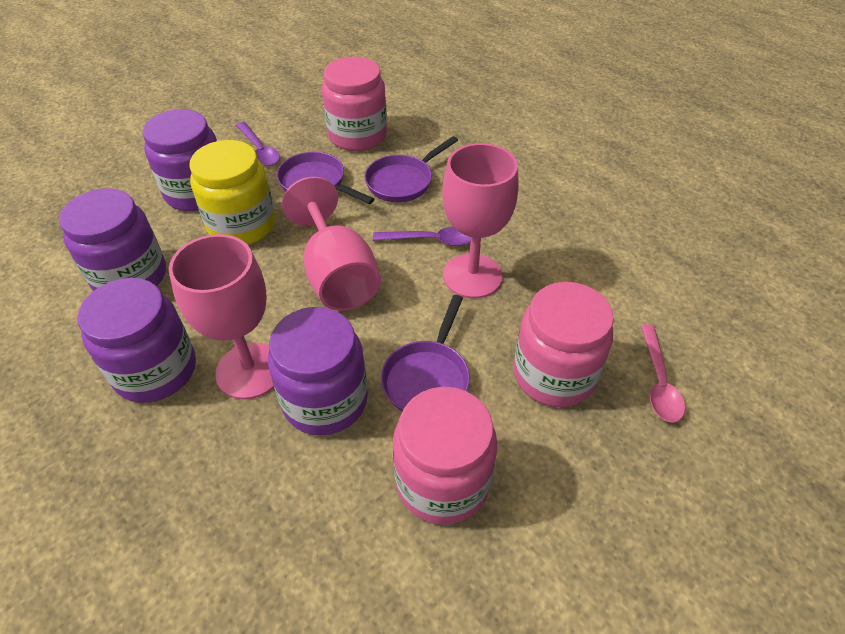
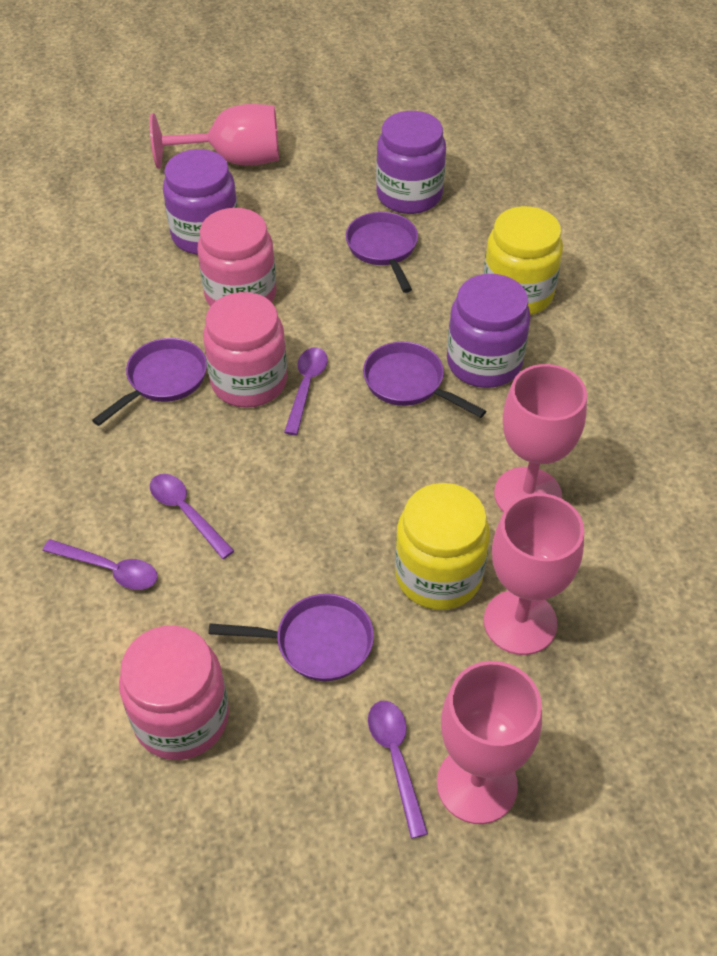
pink goblet: 3 -> 4
pink spoon: 1 -> 0
purple jar: 4 -> 3
purple pan: 3 -> 4
purple spoon: 2 -> 4
yellow jar: 1 -> 2

